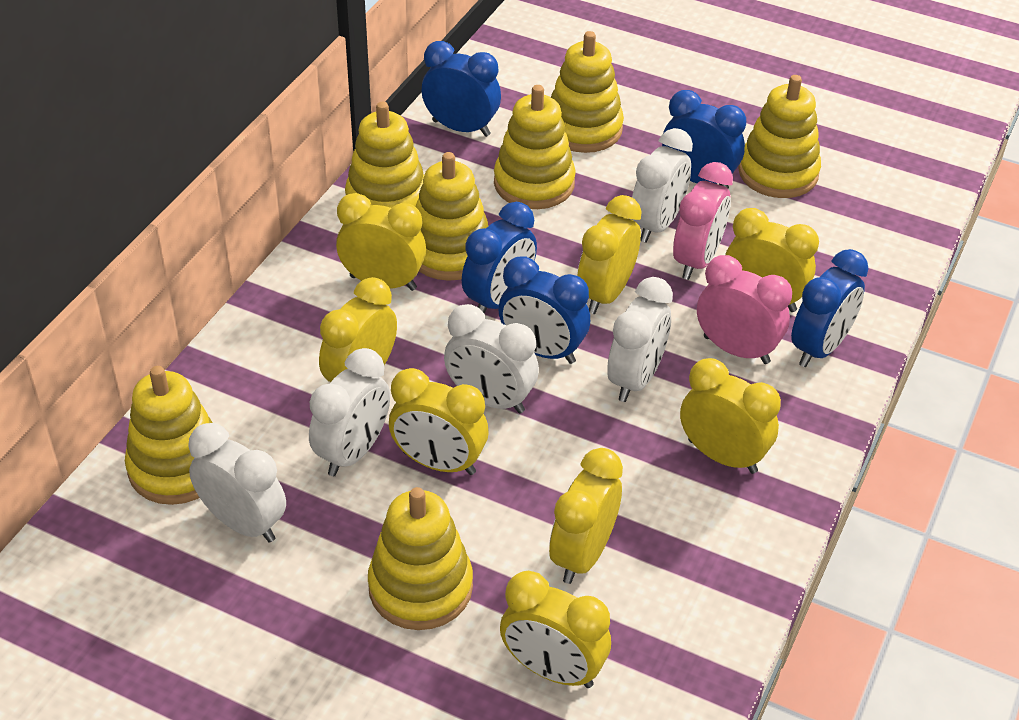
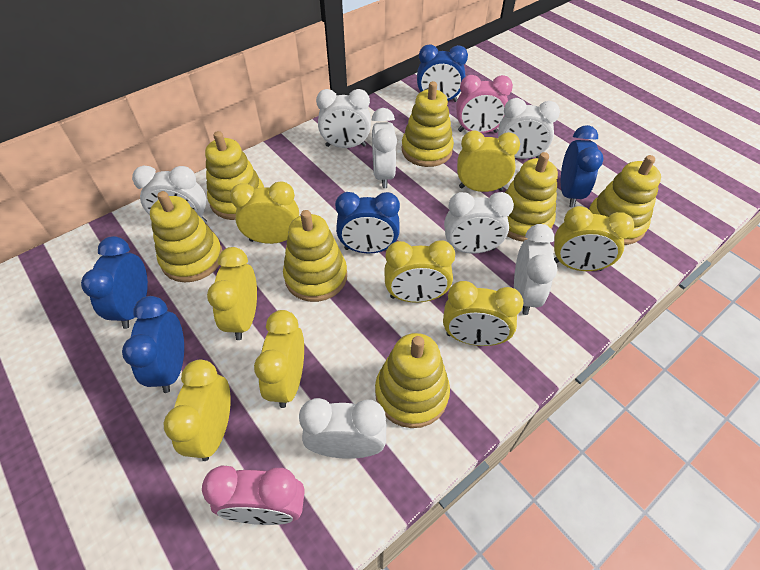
white clock: 5 -> 7

